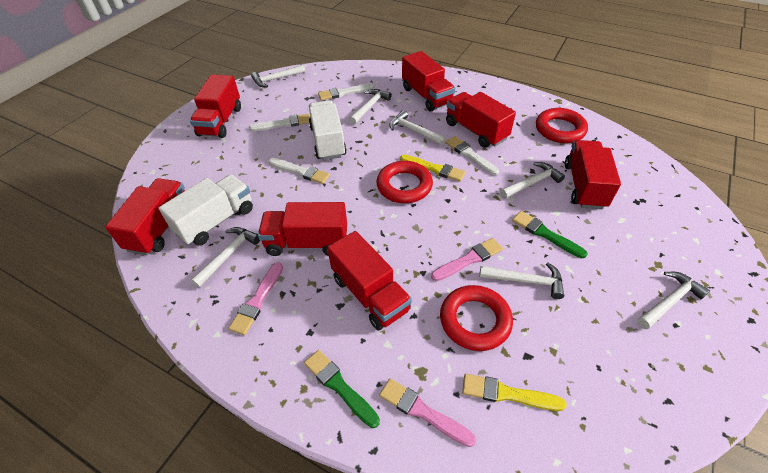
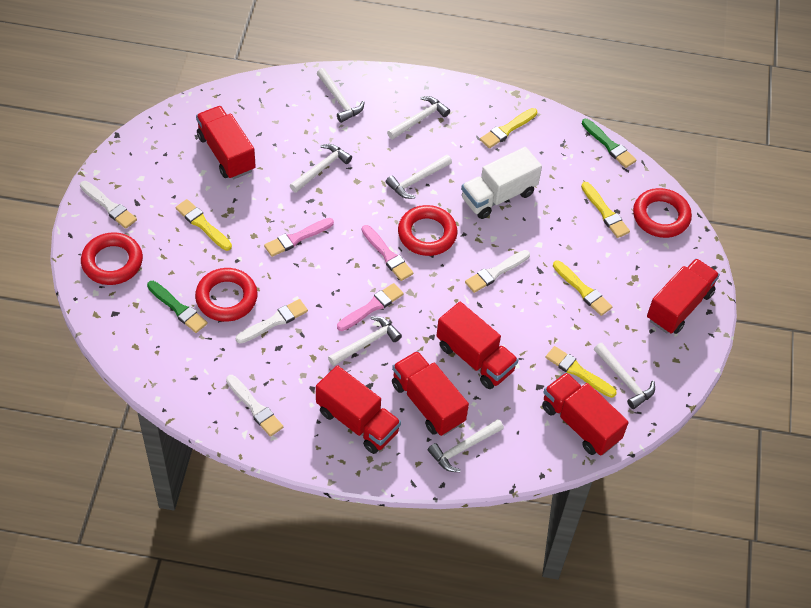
red ring: 3 -> 4
red truck: 7 -> 6
white truck: 2 -> 1
yellow brush: 2 -> 5

